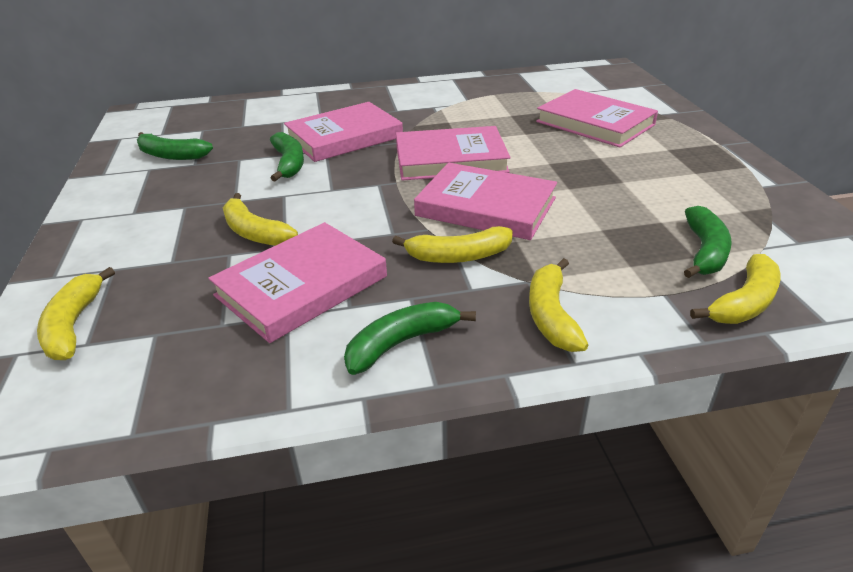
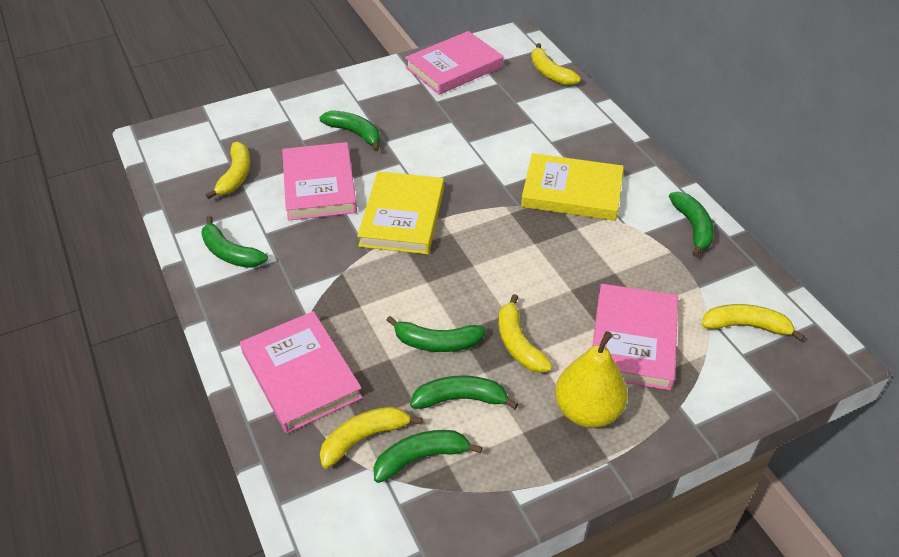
green banana: 4 -> 6
pink book: 5 -> 4
yellow book: 0 -> 2
yellow pear: 0 -> 1

